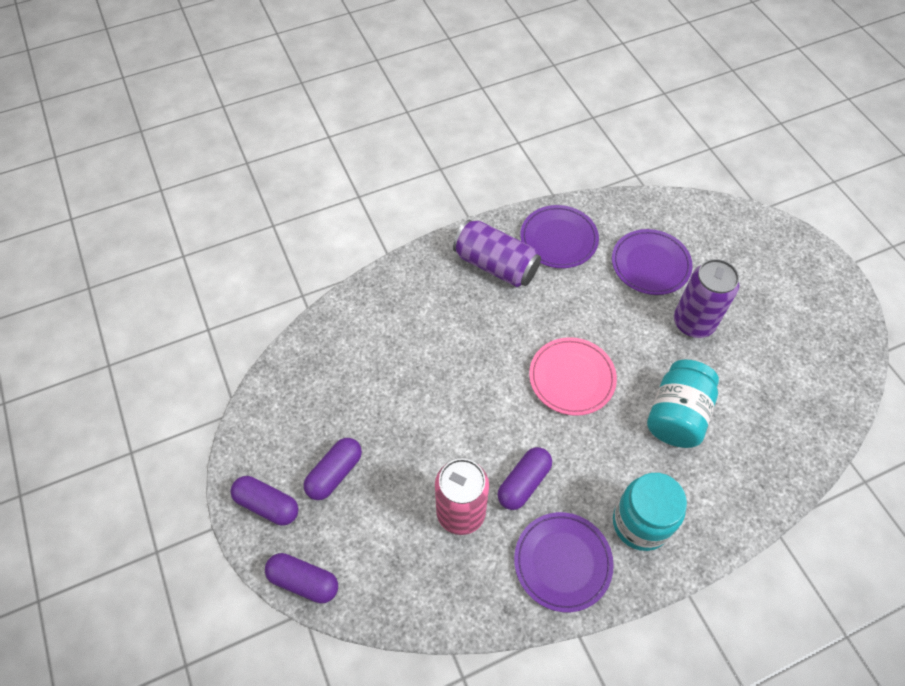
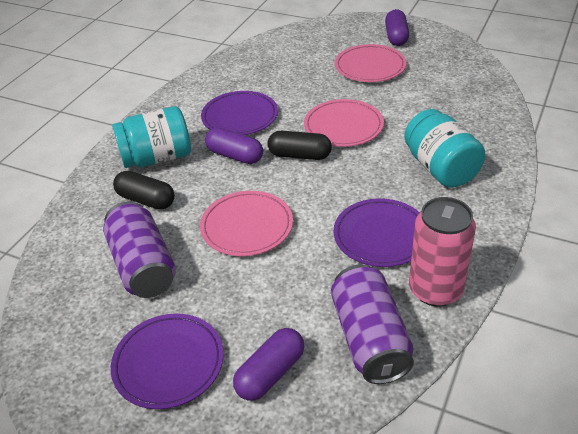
black capsule: 0 -> 2
pink plate: 1 -> 3
purple capsule: 4 -> 3

